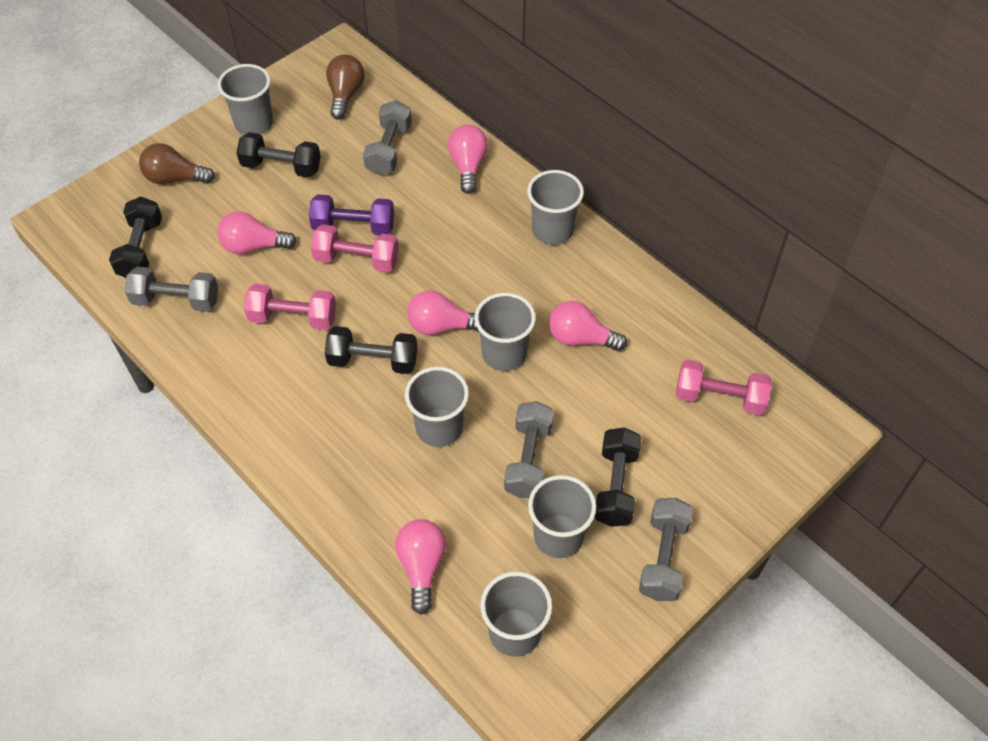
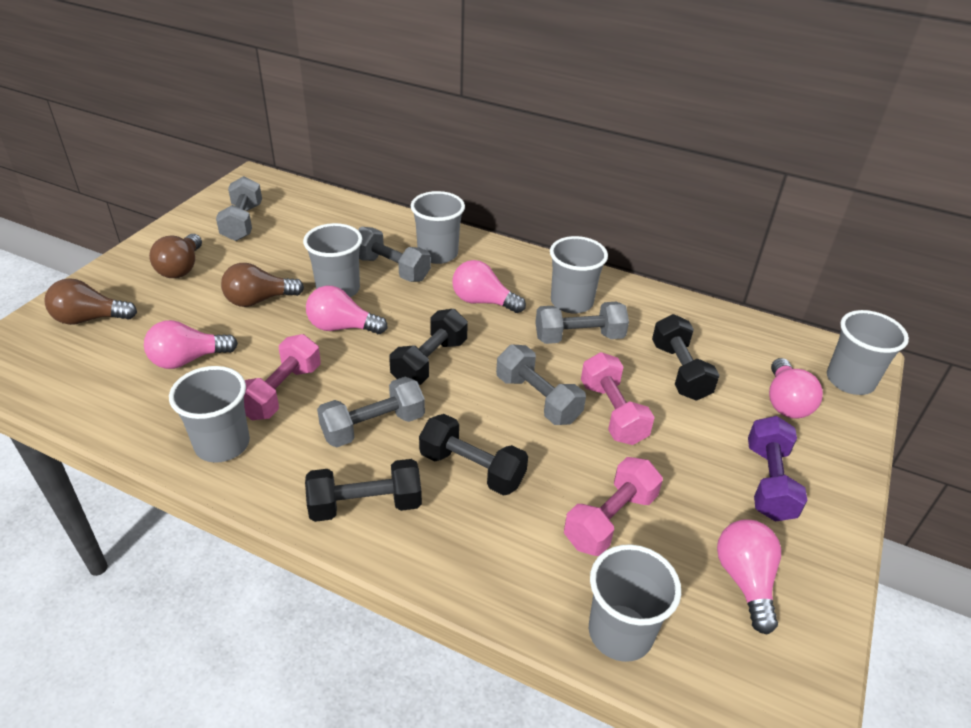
brown light bulb: 2 -> 3
grey dumbbell: 4 -> 5

